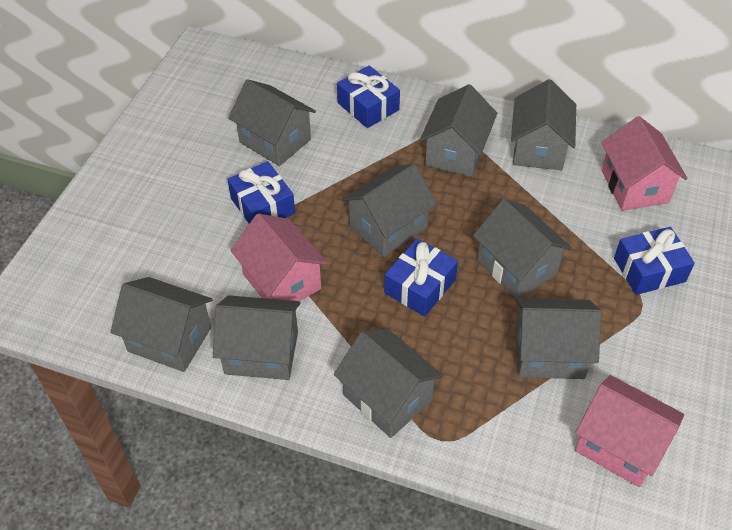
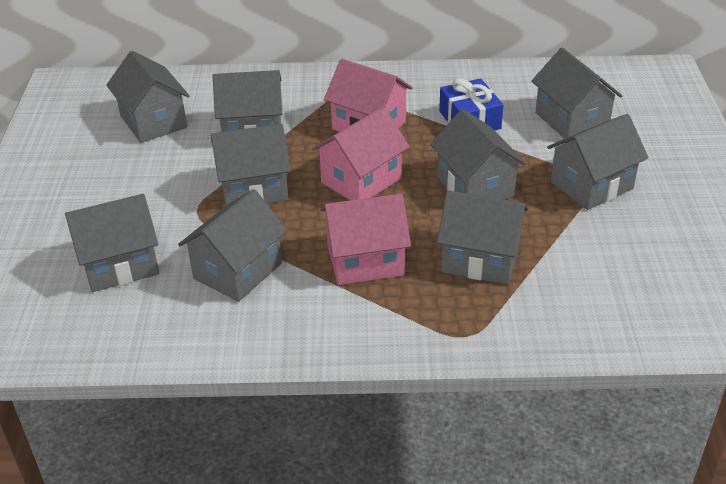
blue gift: 4 -> 1

